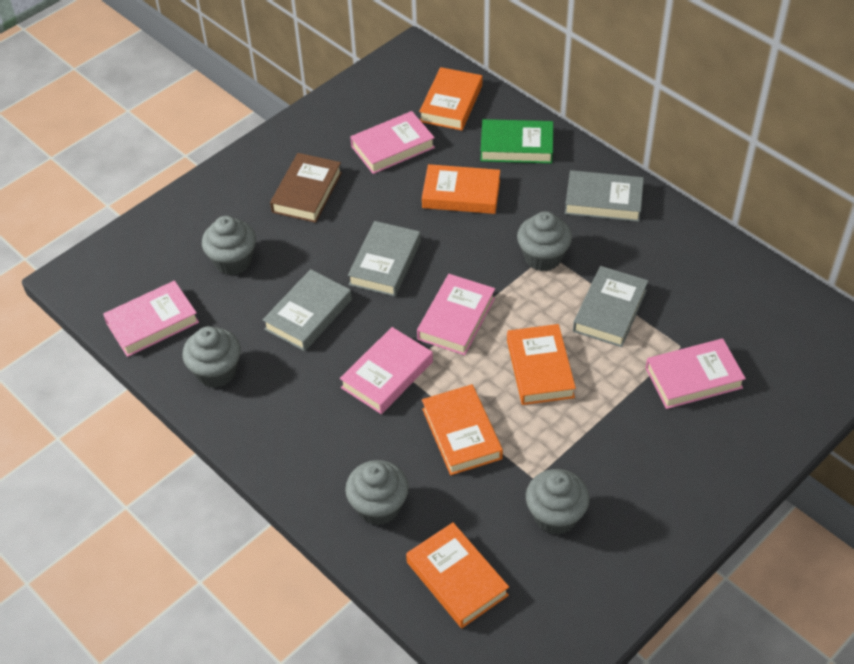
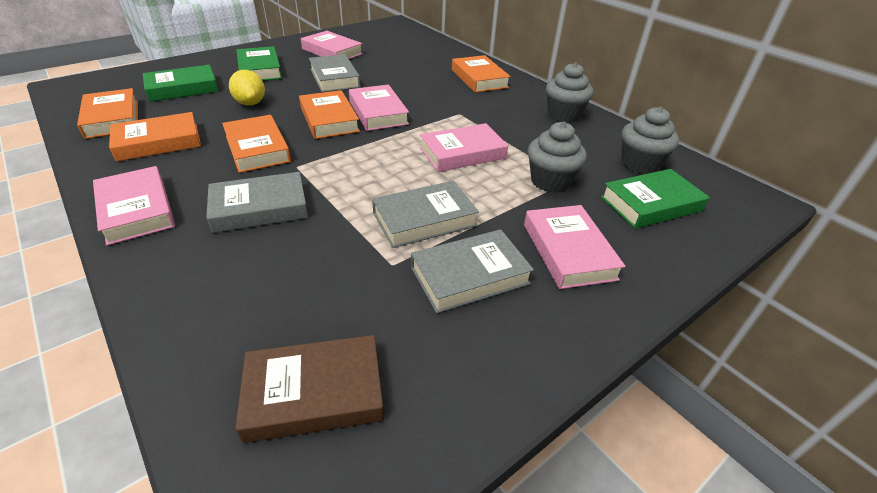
green book: 1 -> 3
grey cupcake: 5 -> 3
yellow lemon: 0 -> 1

